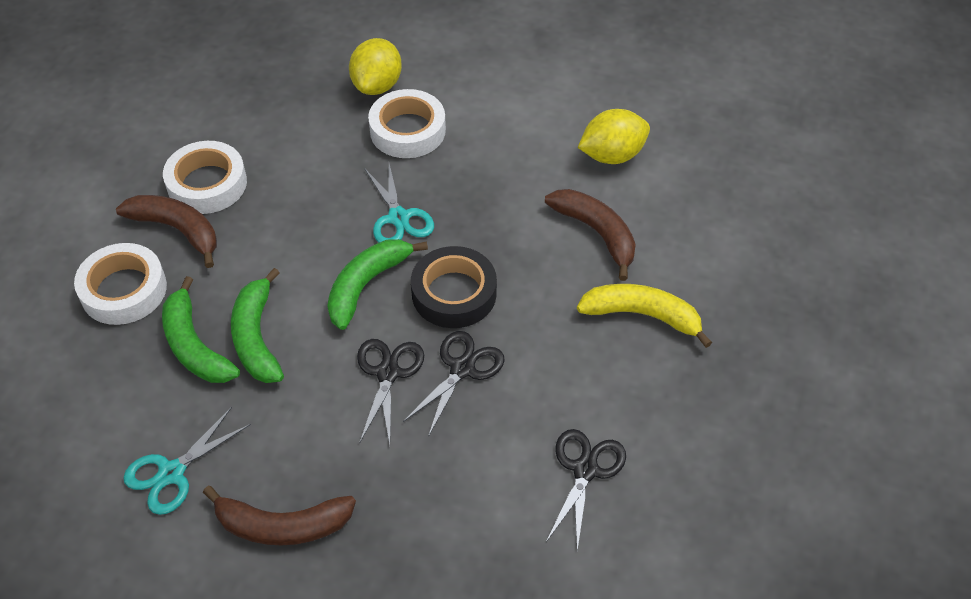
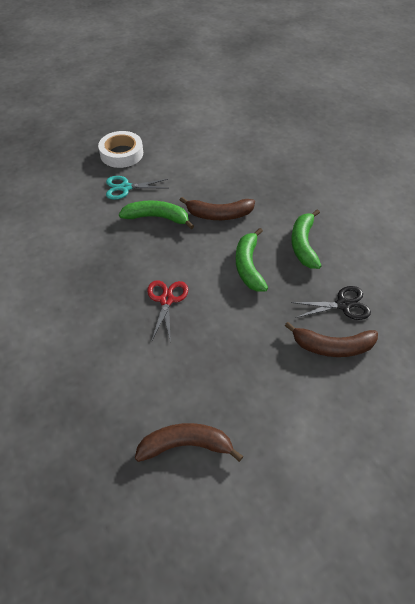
black scissors: 3 -> 1
black tape: 1 -> 0
red scissors: 0 -> 1
turquoise scissors: 2 -> 1
white tape: 3 -> 1
yellow banana: 1 -> 0
yellow lemon: 2 -> 0

